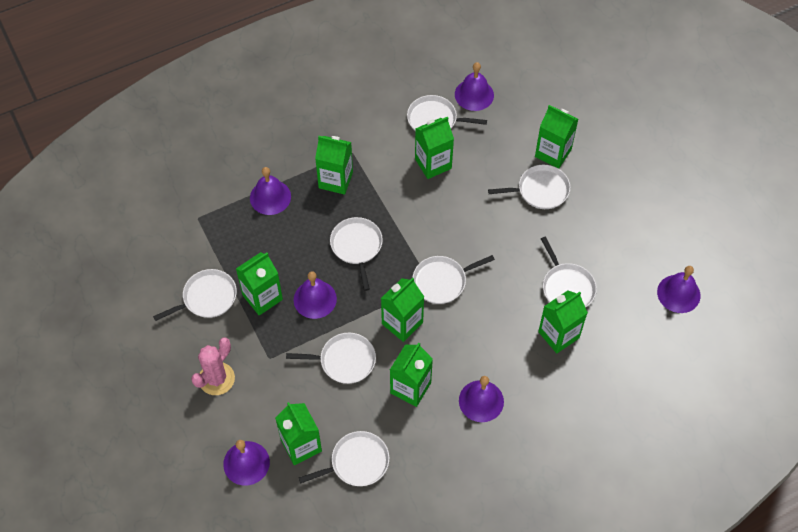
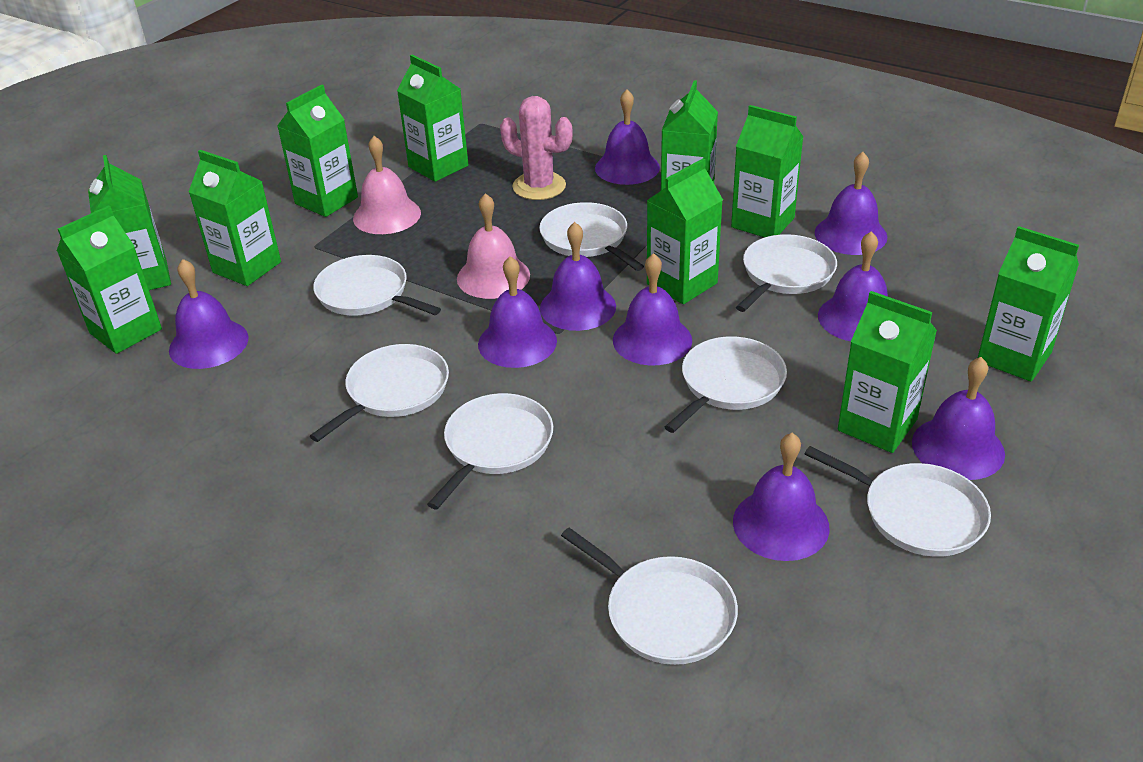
green carton: 8 -> 10
pink bell: 0 -> 2
purple bell: 6 -> 9

